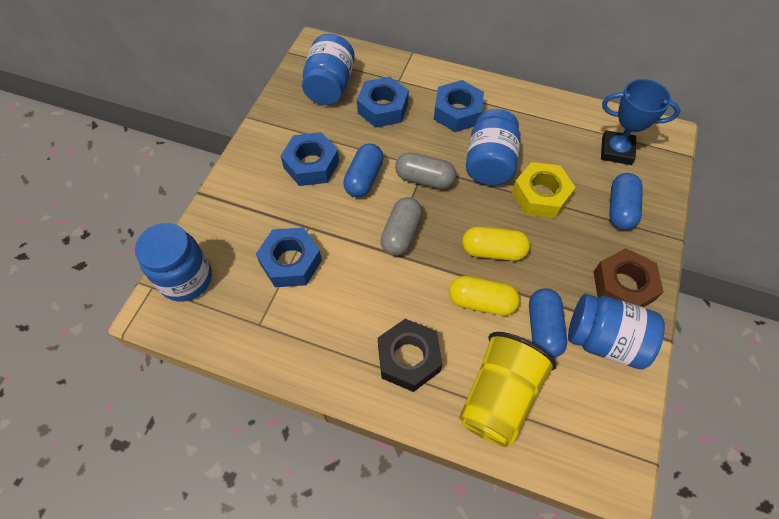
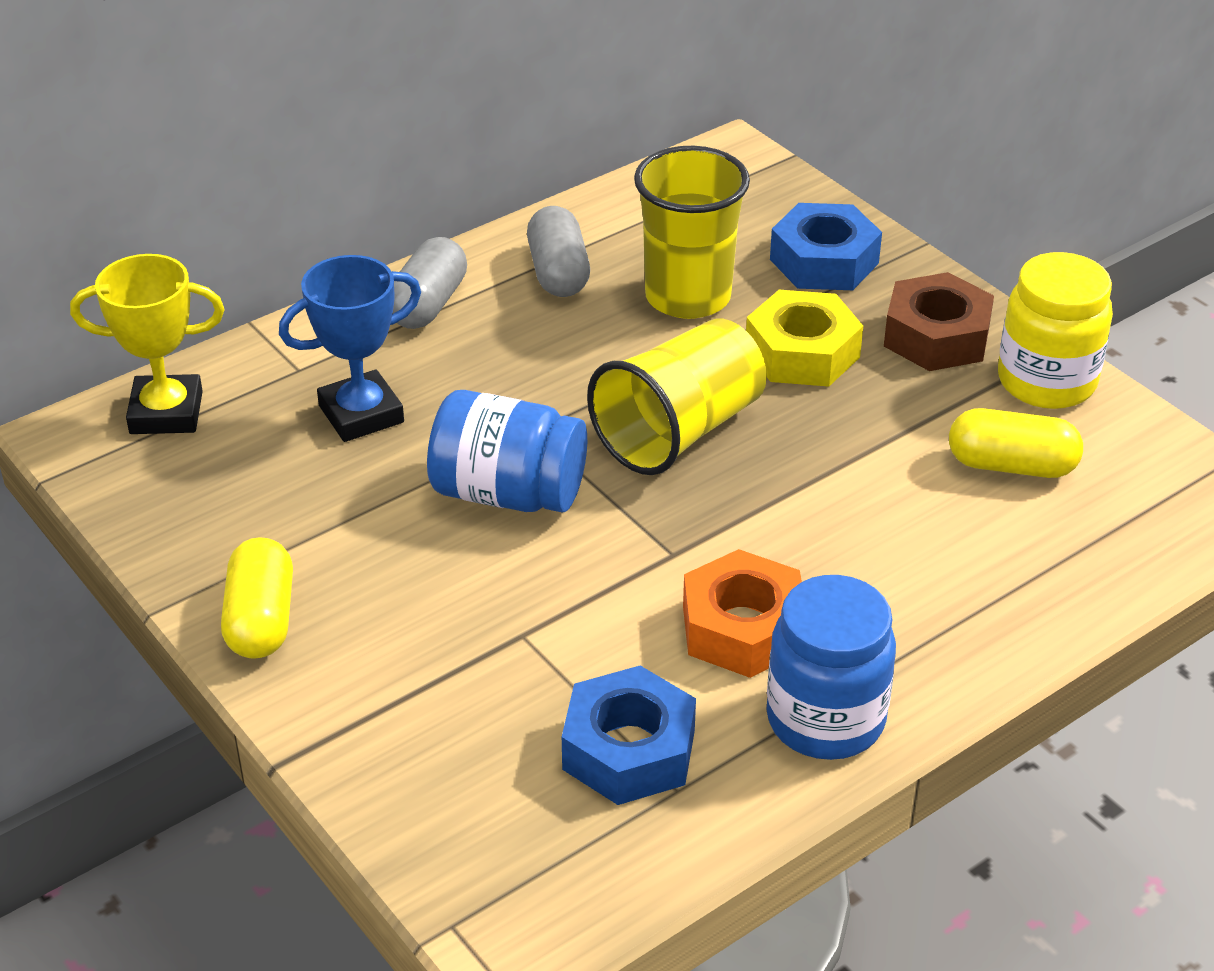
black nut: 1 -> 0
blue capsule: 3 -> 0
blue jar: 4 -> 2
blue nut: 4 -> 2
orange nut: 0 -> 1
yellow cup: 1 -> 2
yellow jar: 0 -> 1
yellow trophy: 0 -> 1

